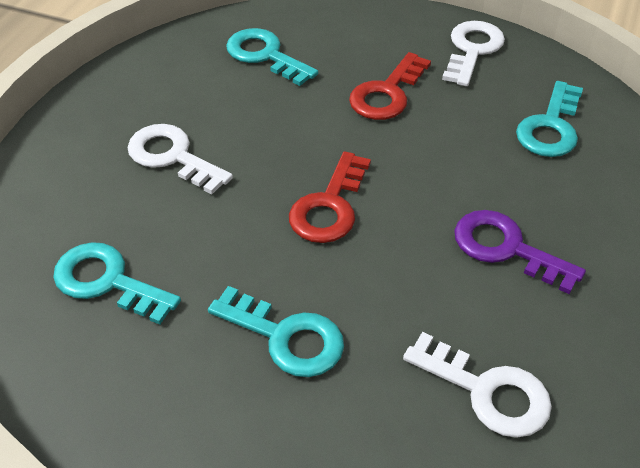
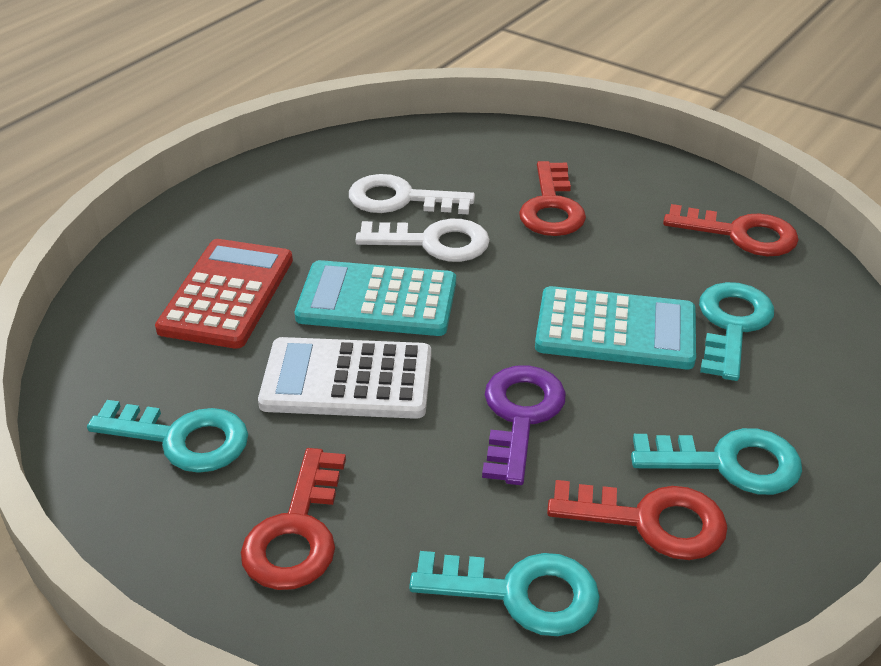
red calculator: 0 -> 1
red key: 2 -> 4
turquoise calculator: 0 -> 2
white calculator: 0 -> 1
white key: 3 -> 2

